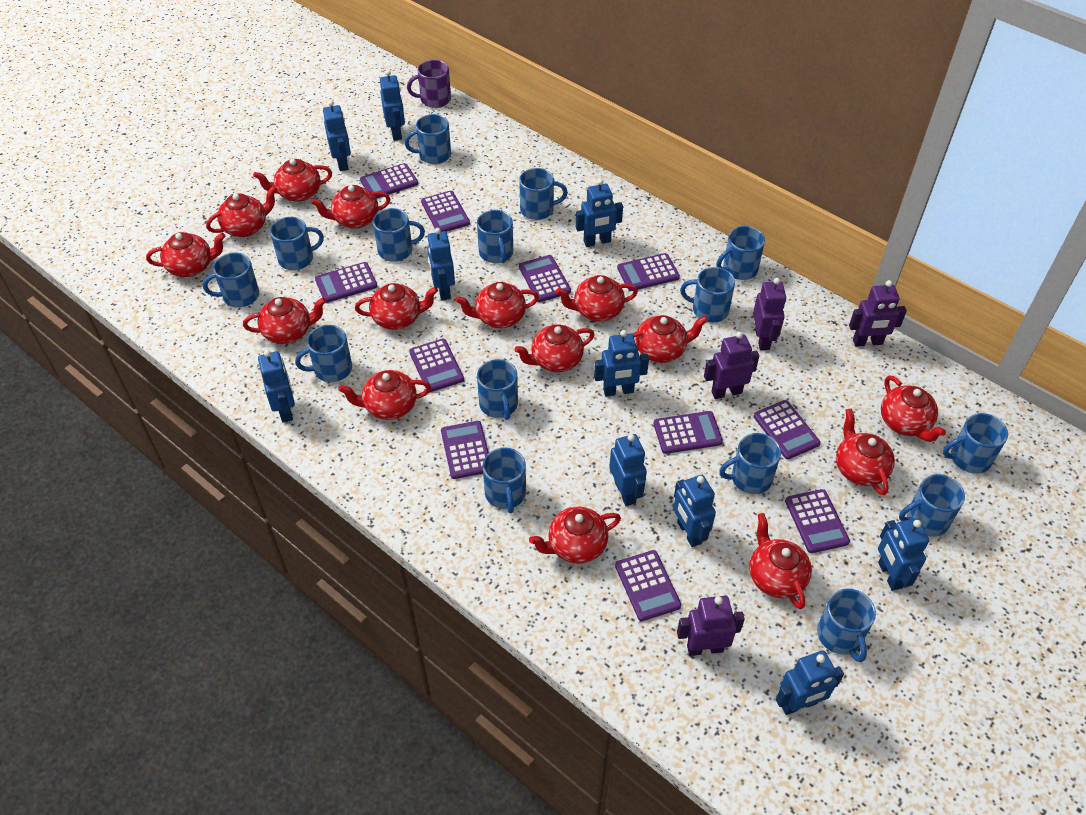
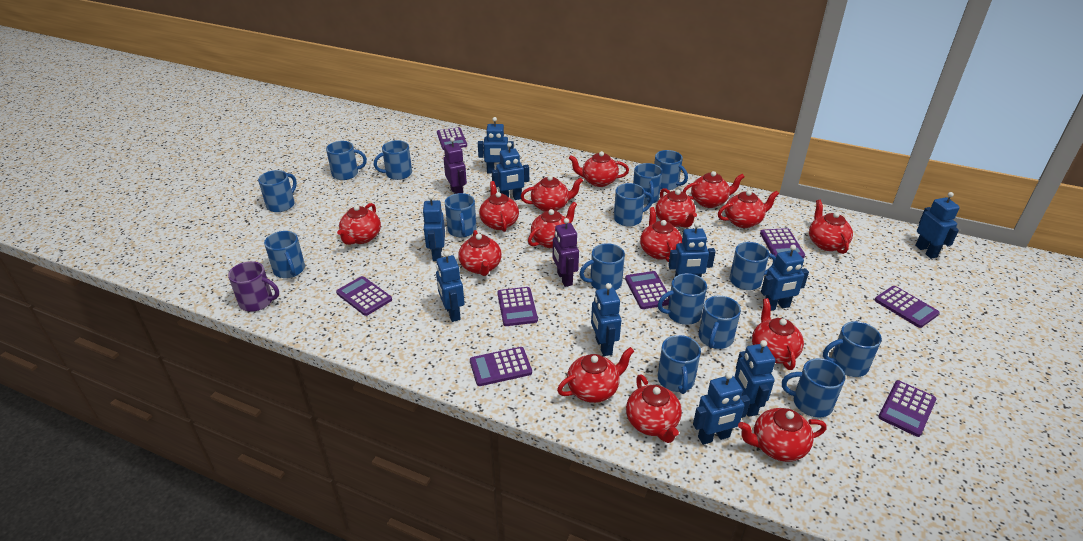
purple calculator: 11 -> 8
purple robot: 4 -> 2

